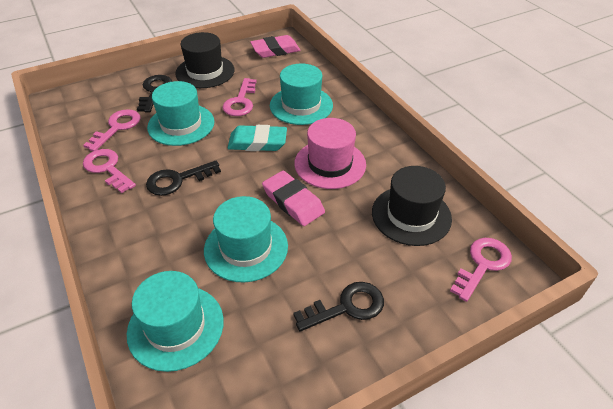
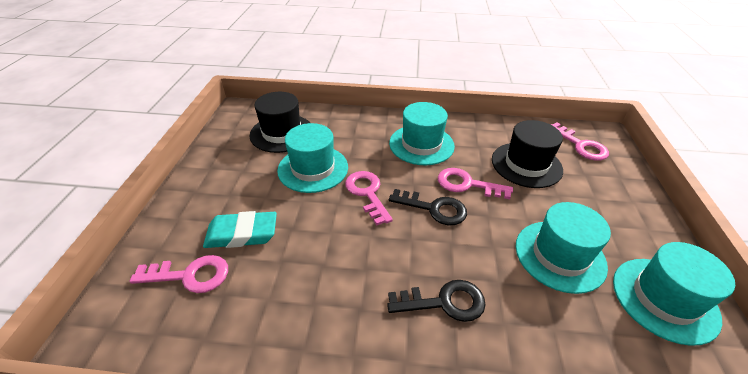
black key: 3 -> 2
pink eraser: 2 -> 0
pink hat: 1 -> 0

